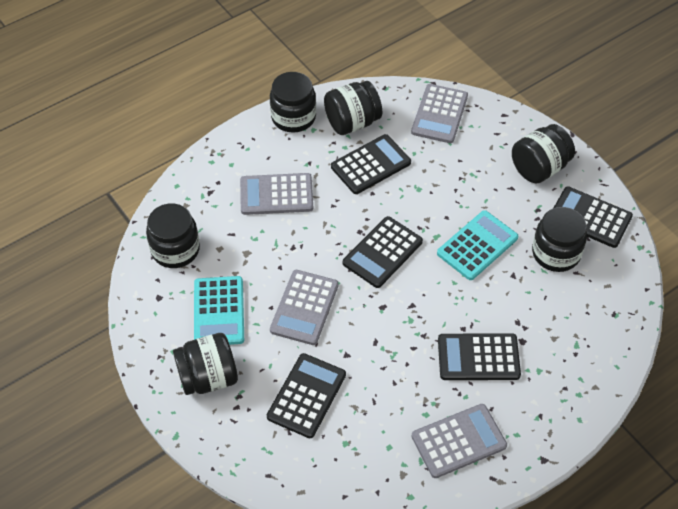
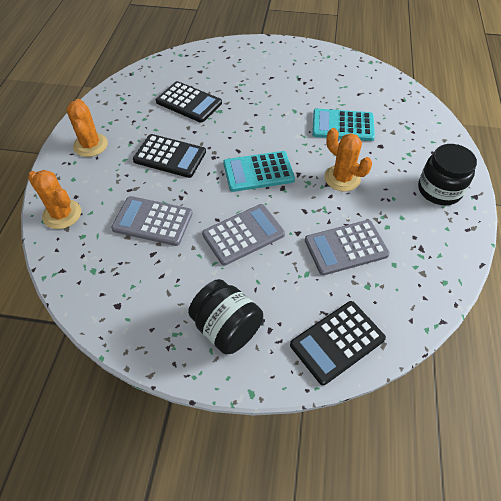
black calculator: 5 -> 3
black jar: 6 -> 2
grey calculator: 4 -> 3
orange cactus: 0 -> 3

